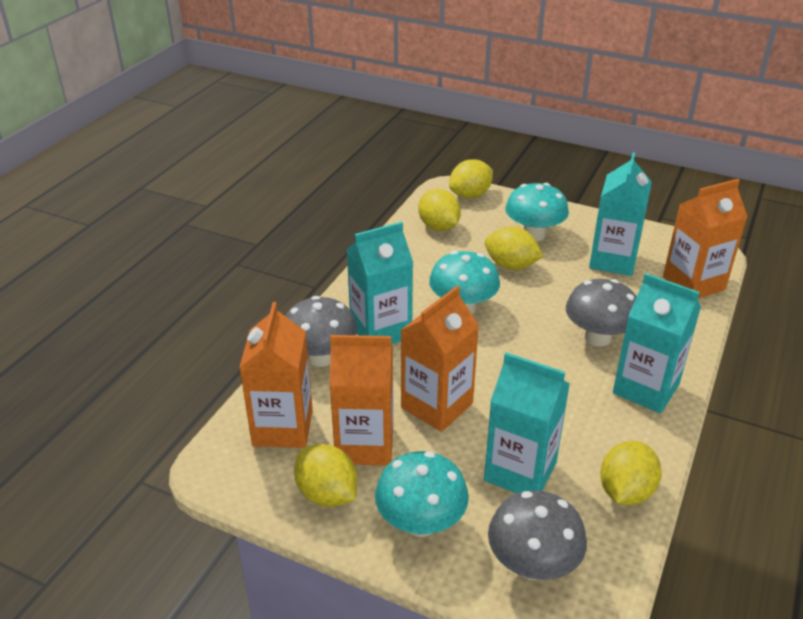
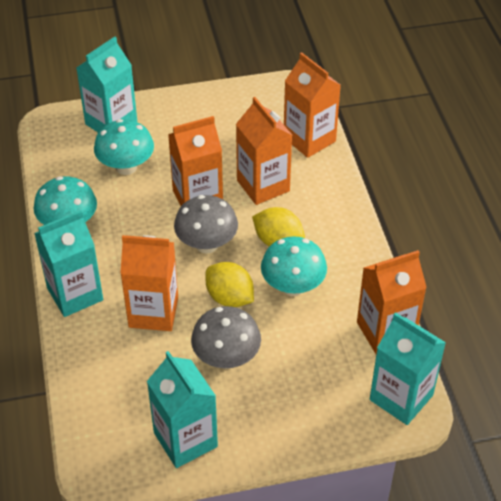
grey mushroom: 3 -> 2
orange carton: 4 -> 5
yellow lemon: 5 -> 2

